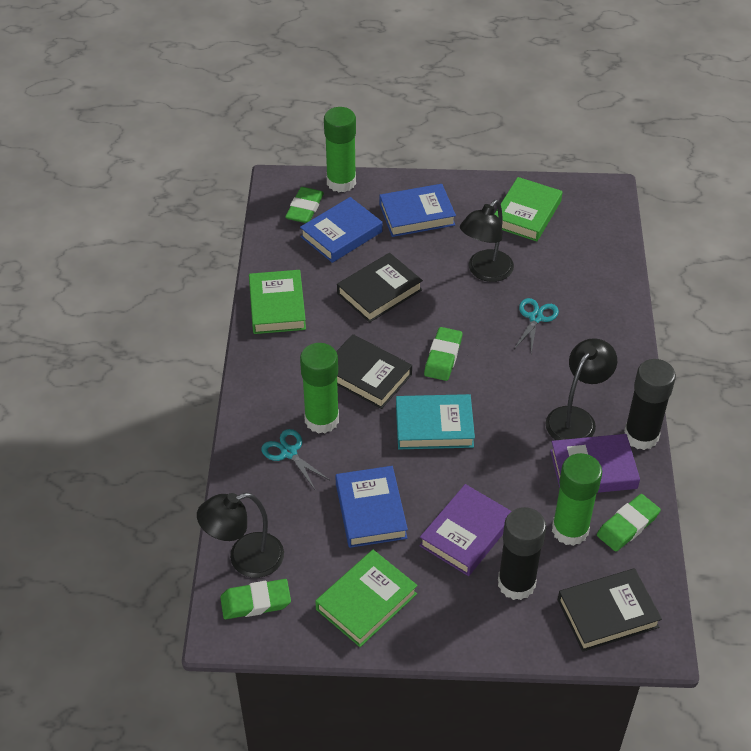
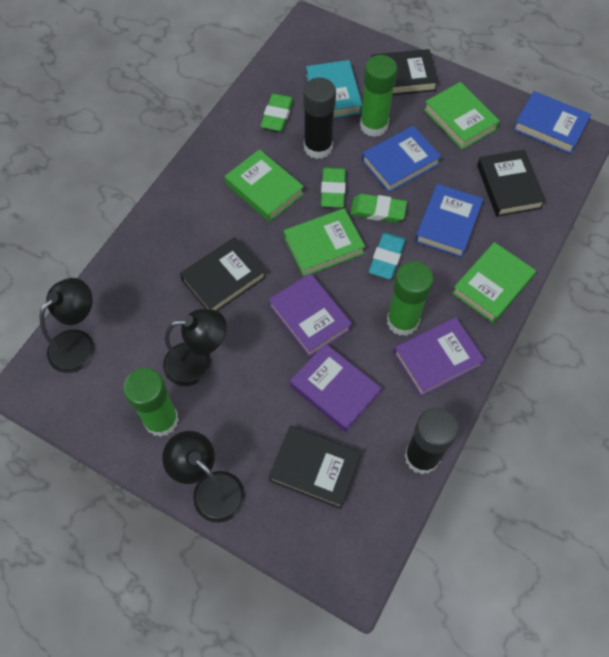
black book: 3 -> 4
green book: 3 -> 4
green eraser: 4 -> 3
purple book: 2 -> 3
turquoise eraser: 0 -> 1
turquoise scissors: 2 -> 0

